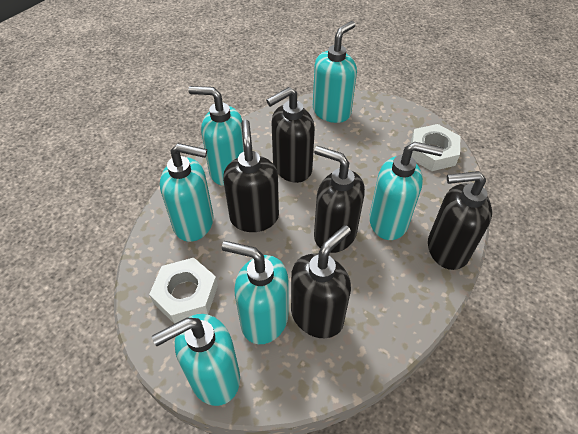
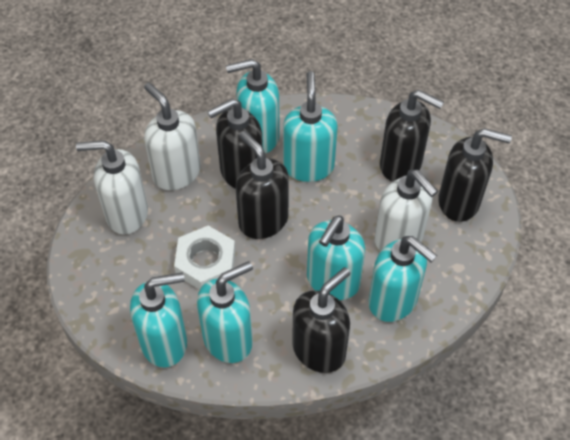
white nut: 2 -> 1
white soap dispenser: 0 -> 3

